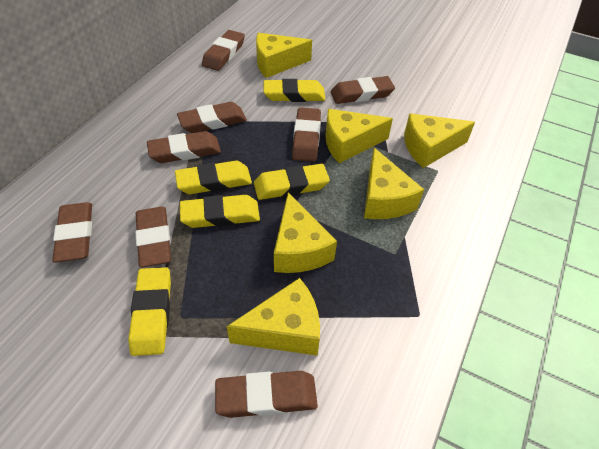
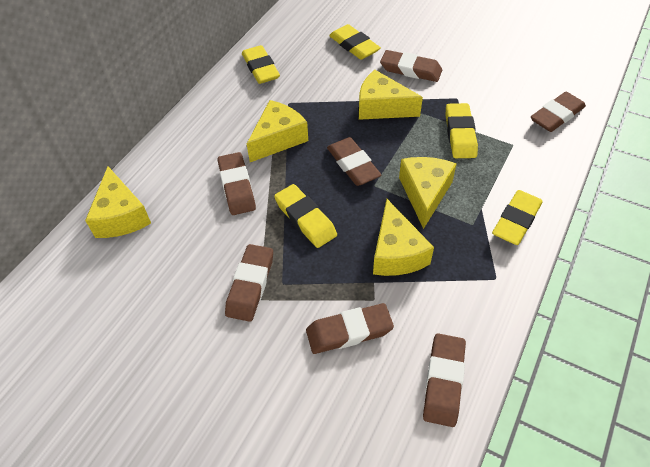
brown eraser: 8 -> 7
yellow cheese: 6 -> 5

